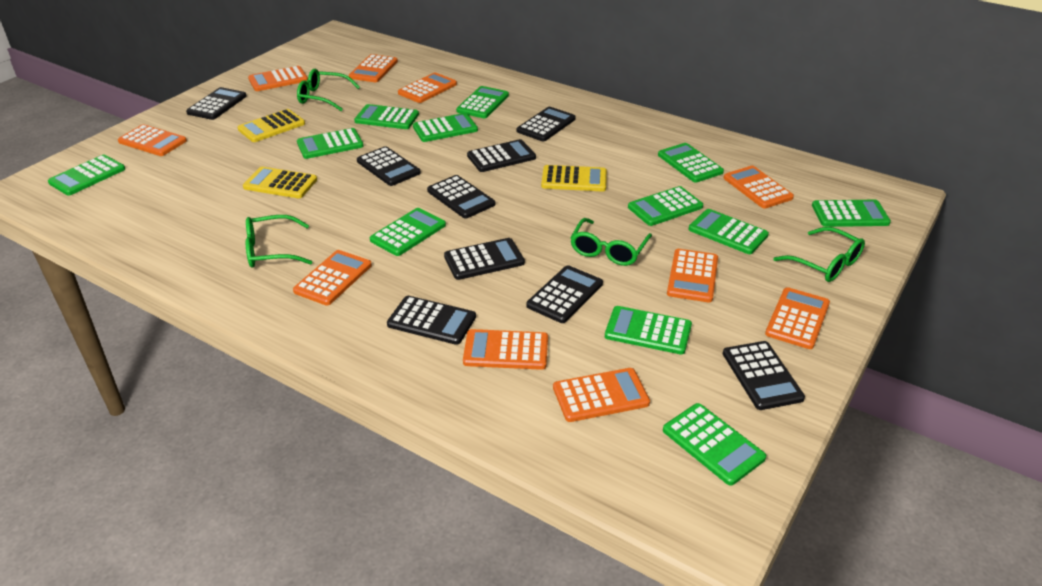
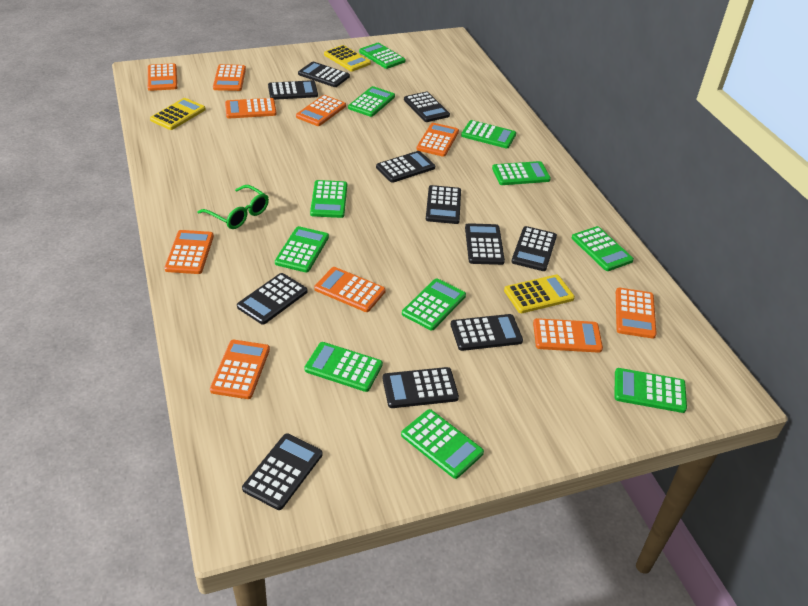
black calculator: 9 -> 11
green calculator: 12 -> 11
green glasses: 4 -> 1

